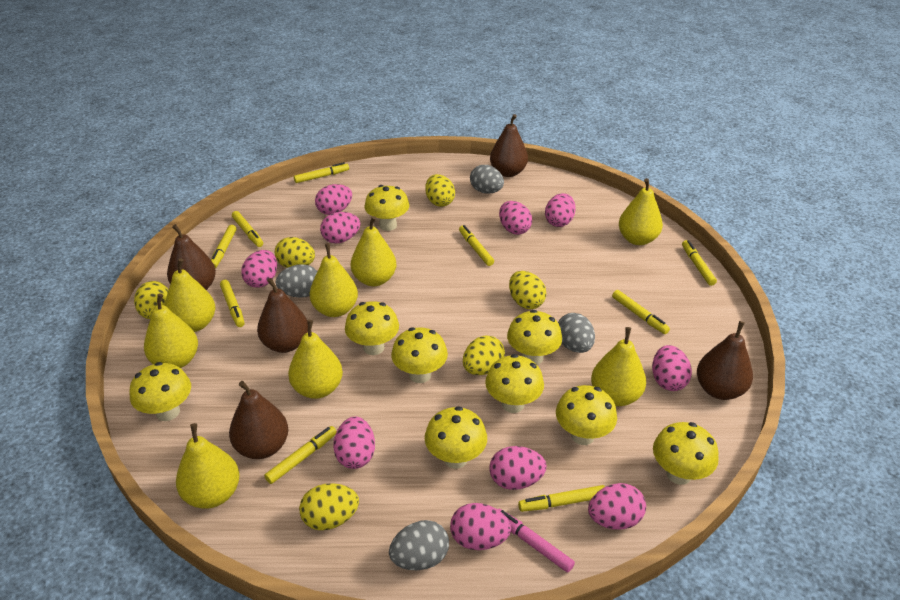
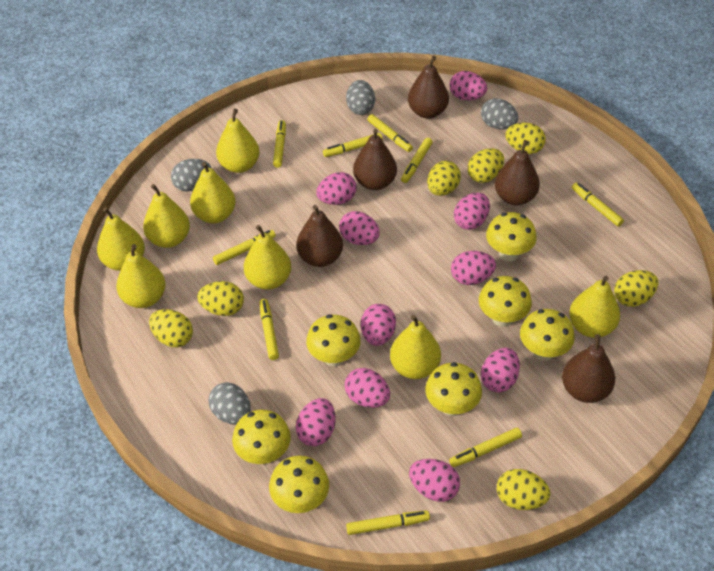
pink marker: 1 -> 0
yellow egg: 6 -> 7
yellow mushroom: 9 -> 7

